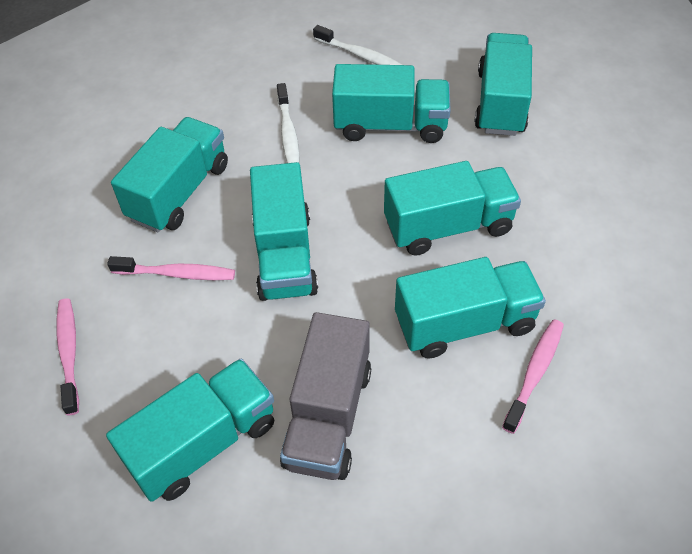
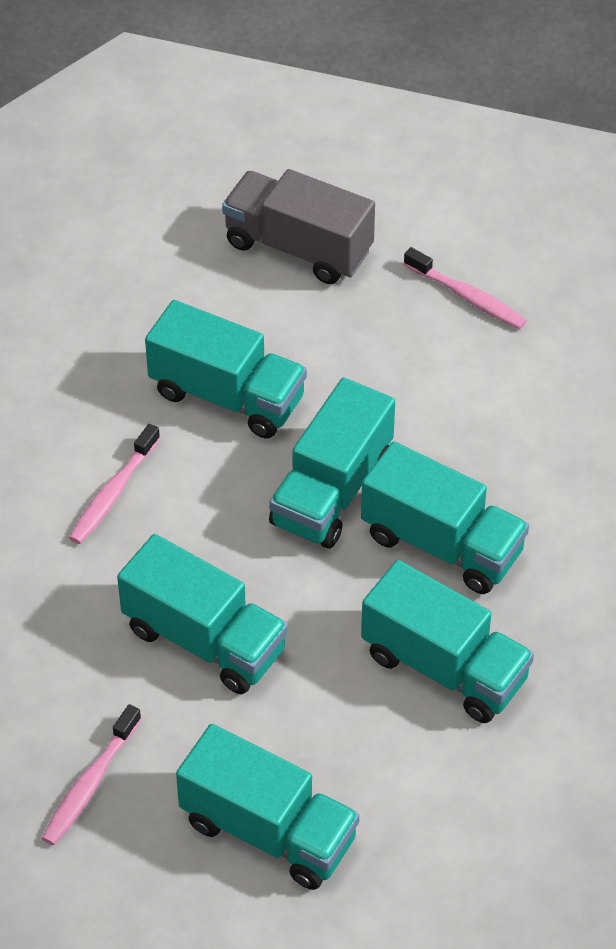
turquoise truck: 7 -> 6
white toothbrush: 2 -> 0

